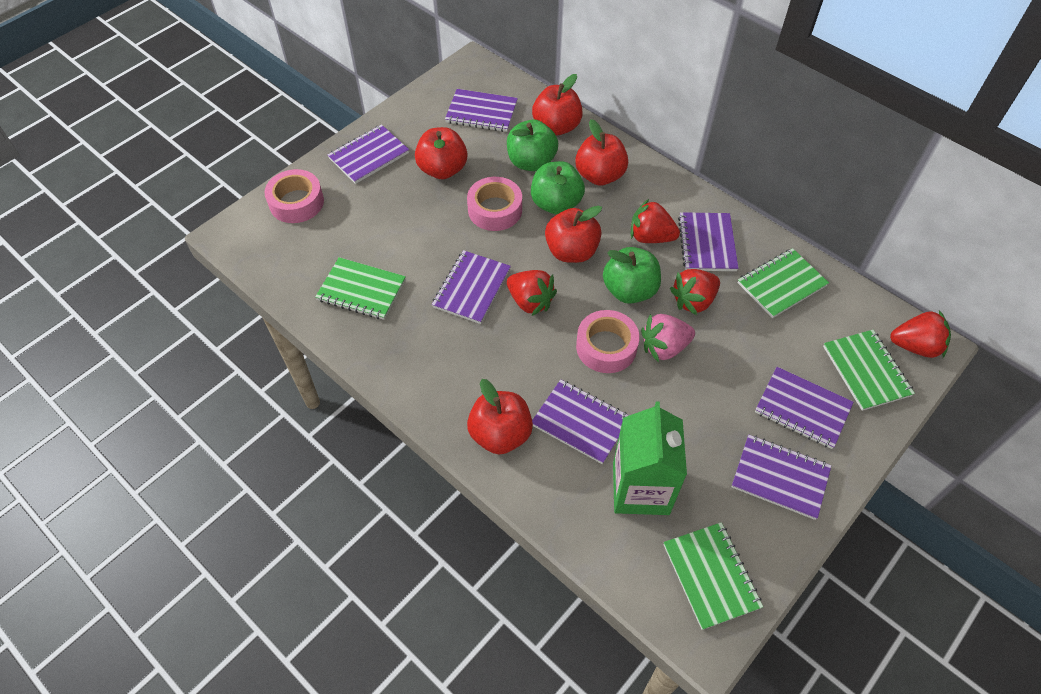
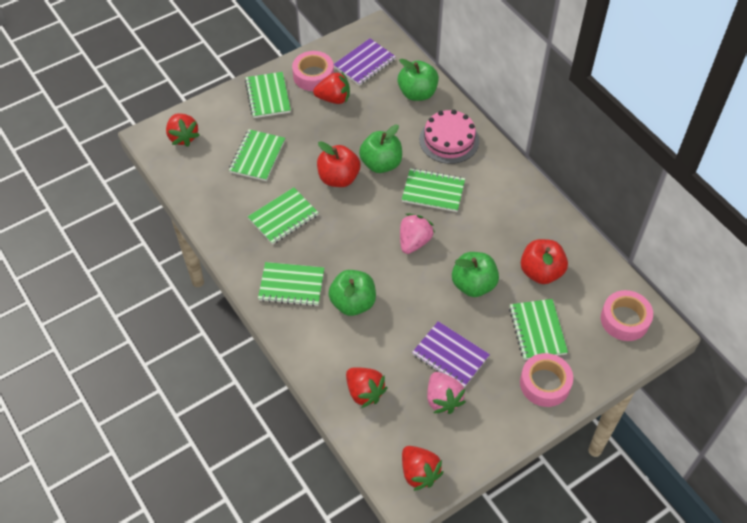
green apple: 3 -> 4
green carton: 1 -> 0
green notebook: 4 -> 6
pink cake: 0 -> 1
pink strawberry: 1 -> 2
purple notebook: 7 -> 2
red apple: 5 -> 2

